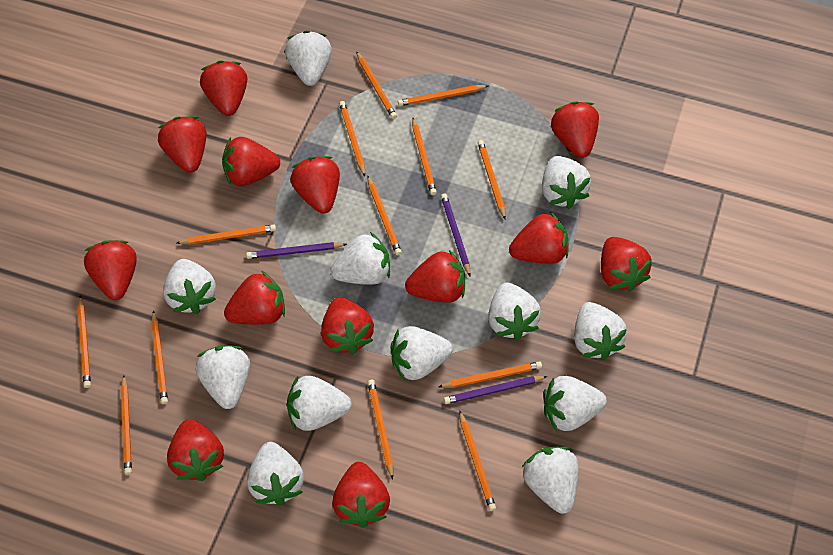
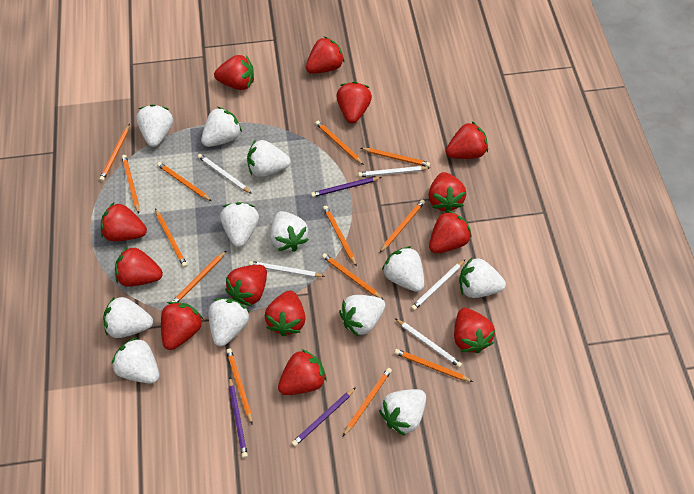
white pencil: 0 -> 5

